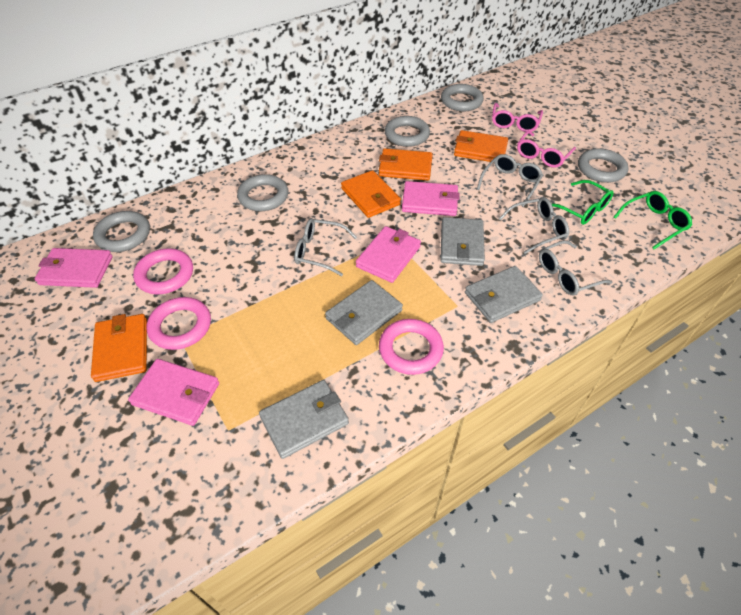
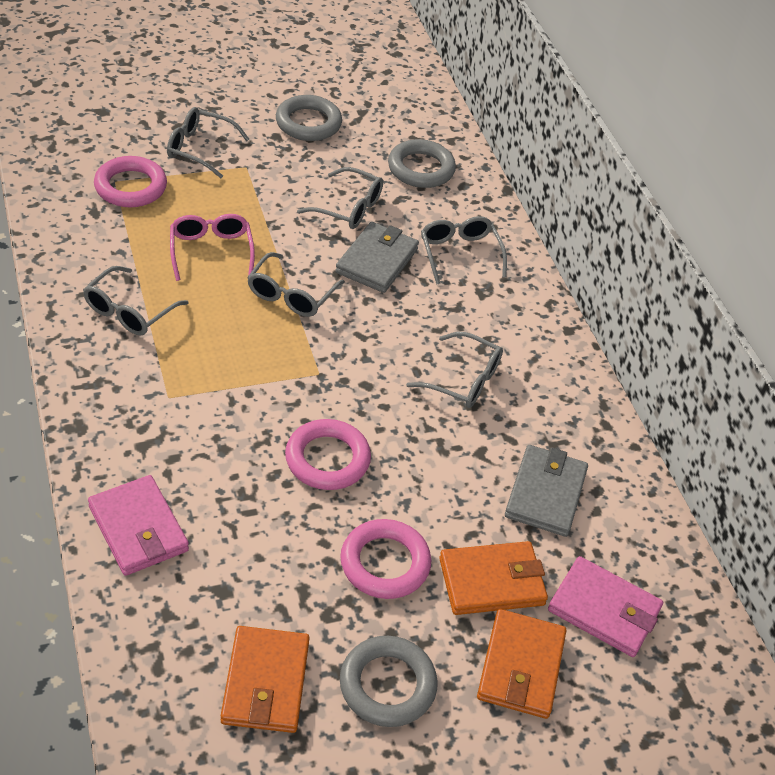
green glasses: 2 -> 0
grey glasses: 4 -> 6
grey ring: 5 -> 3
grey wallet: 4 -> 2
orange wallet: 4 -> 3
pink glasses: 2 -> 1
pink wallet: 4 -> 2

